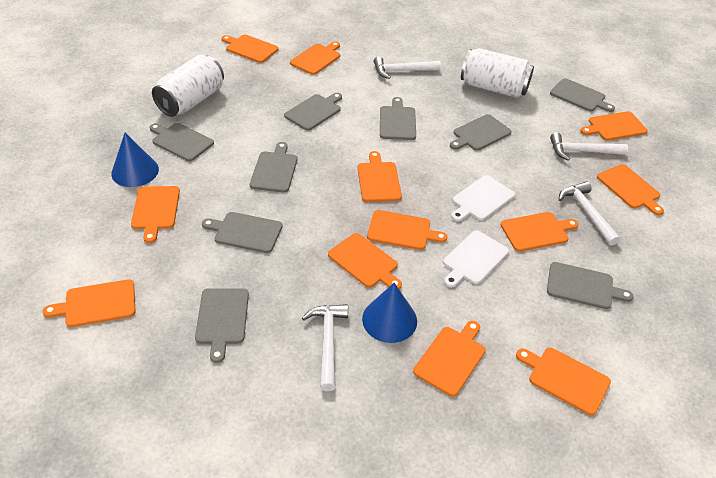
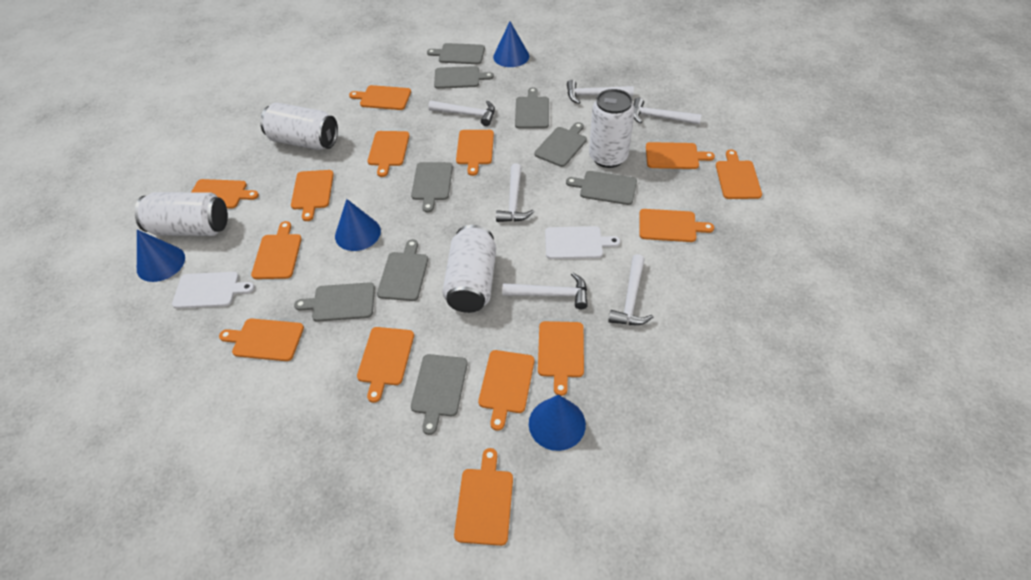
blue cone: 2 -> 4
orange cutting board: 12 -> 14
white can: 2 -> 4
white hammer: 4 -> 6

